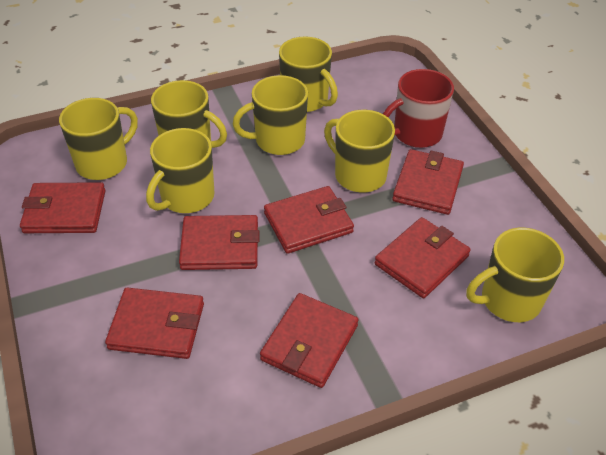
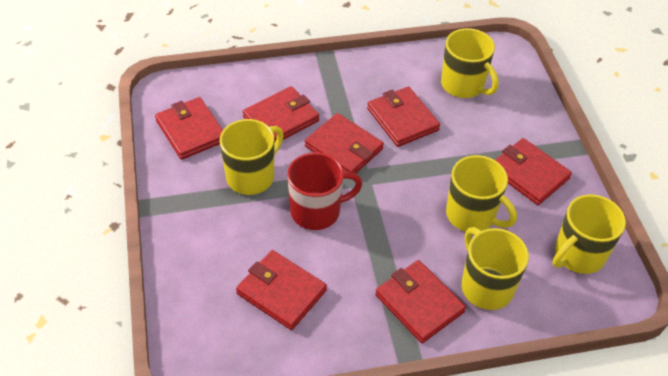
yellow mug: 7 -> 5

